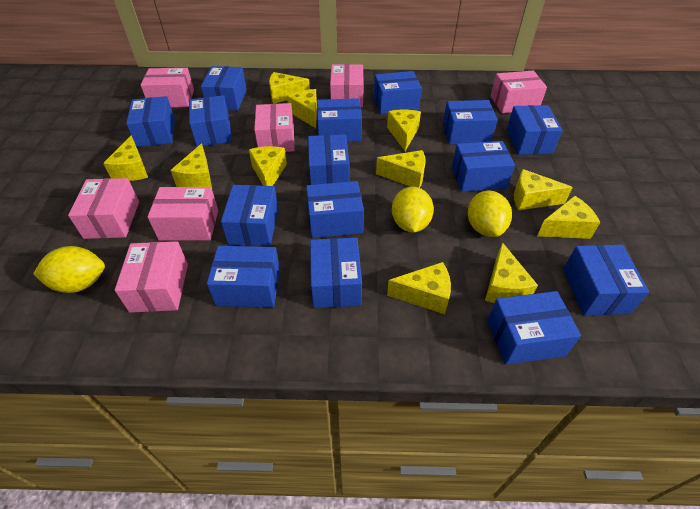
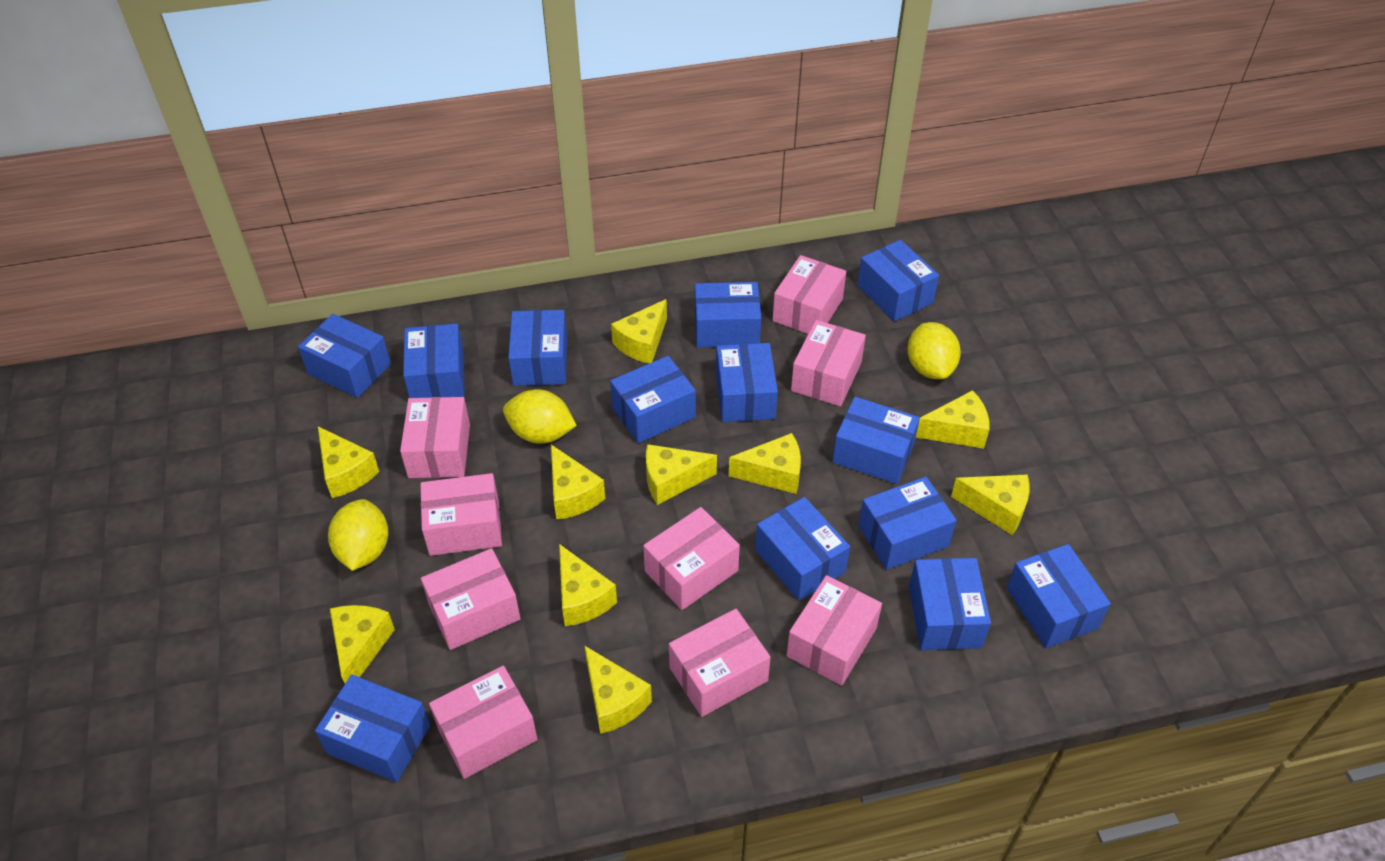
blue box: 15 -> 13
pink box: 7 -> 9
yellow cheese: 11 -> 10

